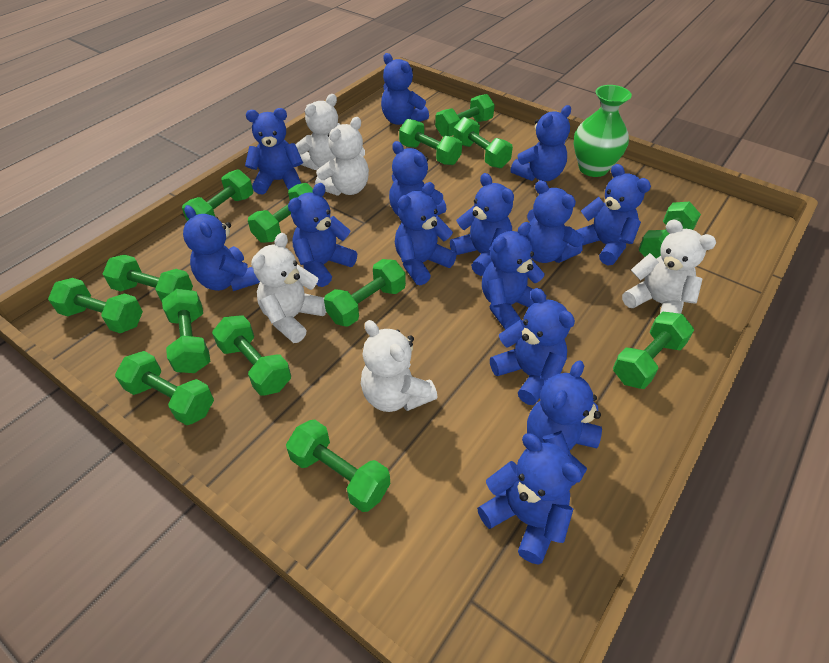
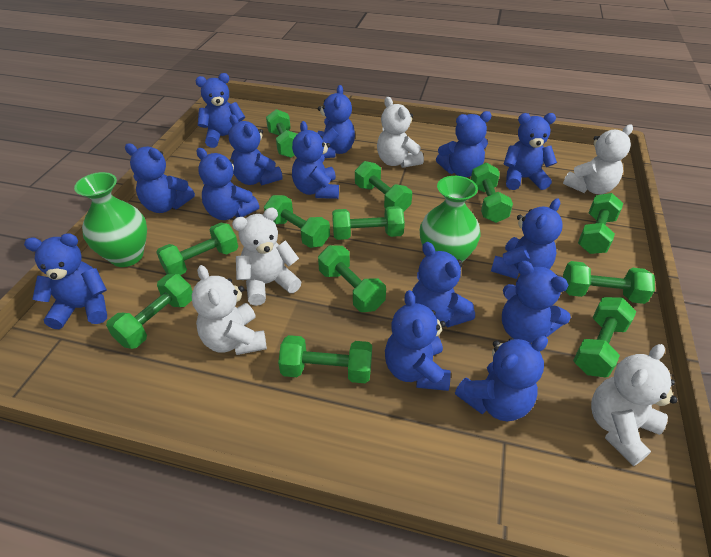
green dumbbell: 14 -> 12
green vase: 1 -> 2

